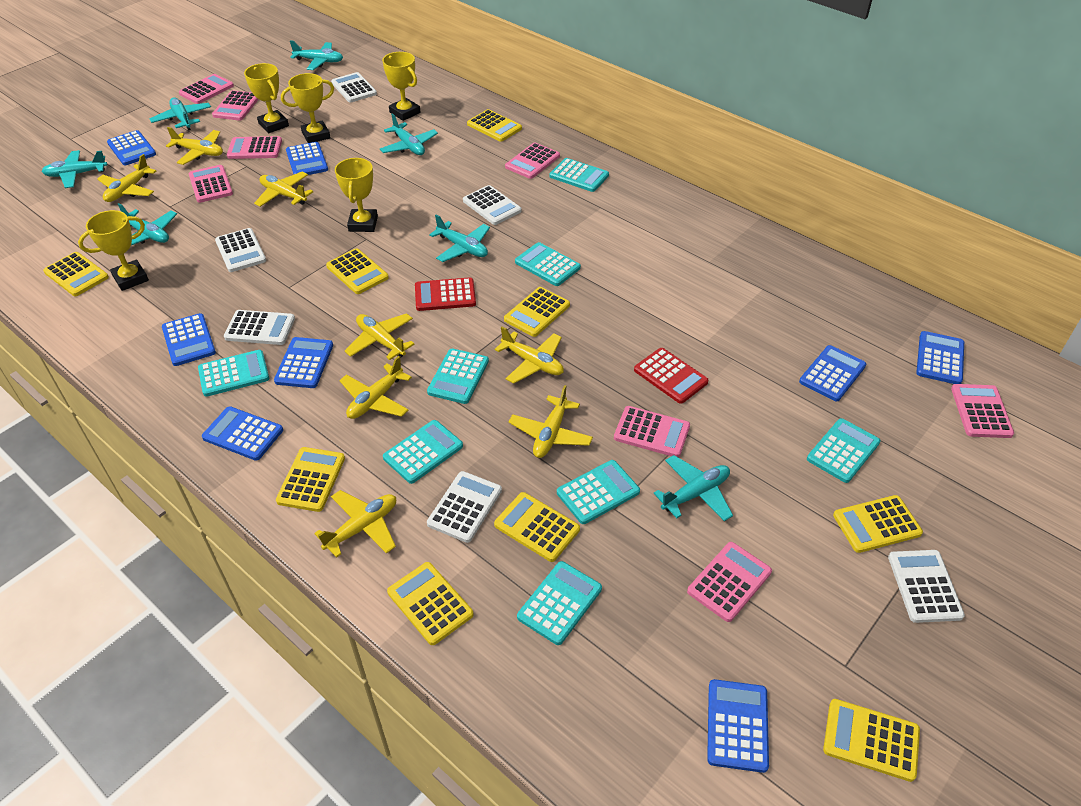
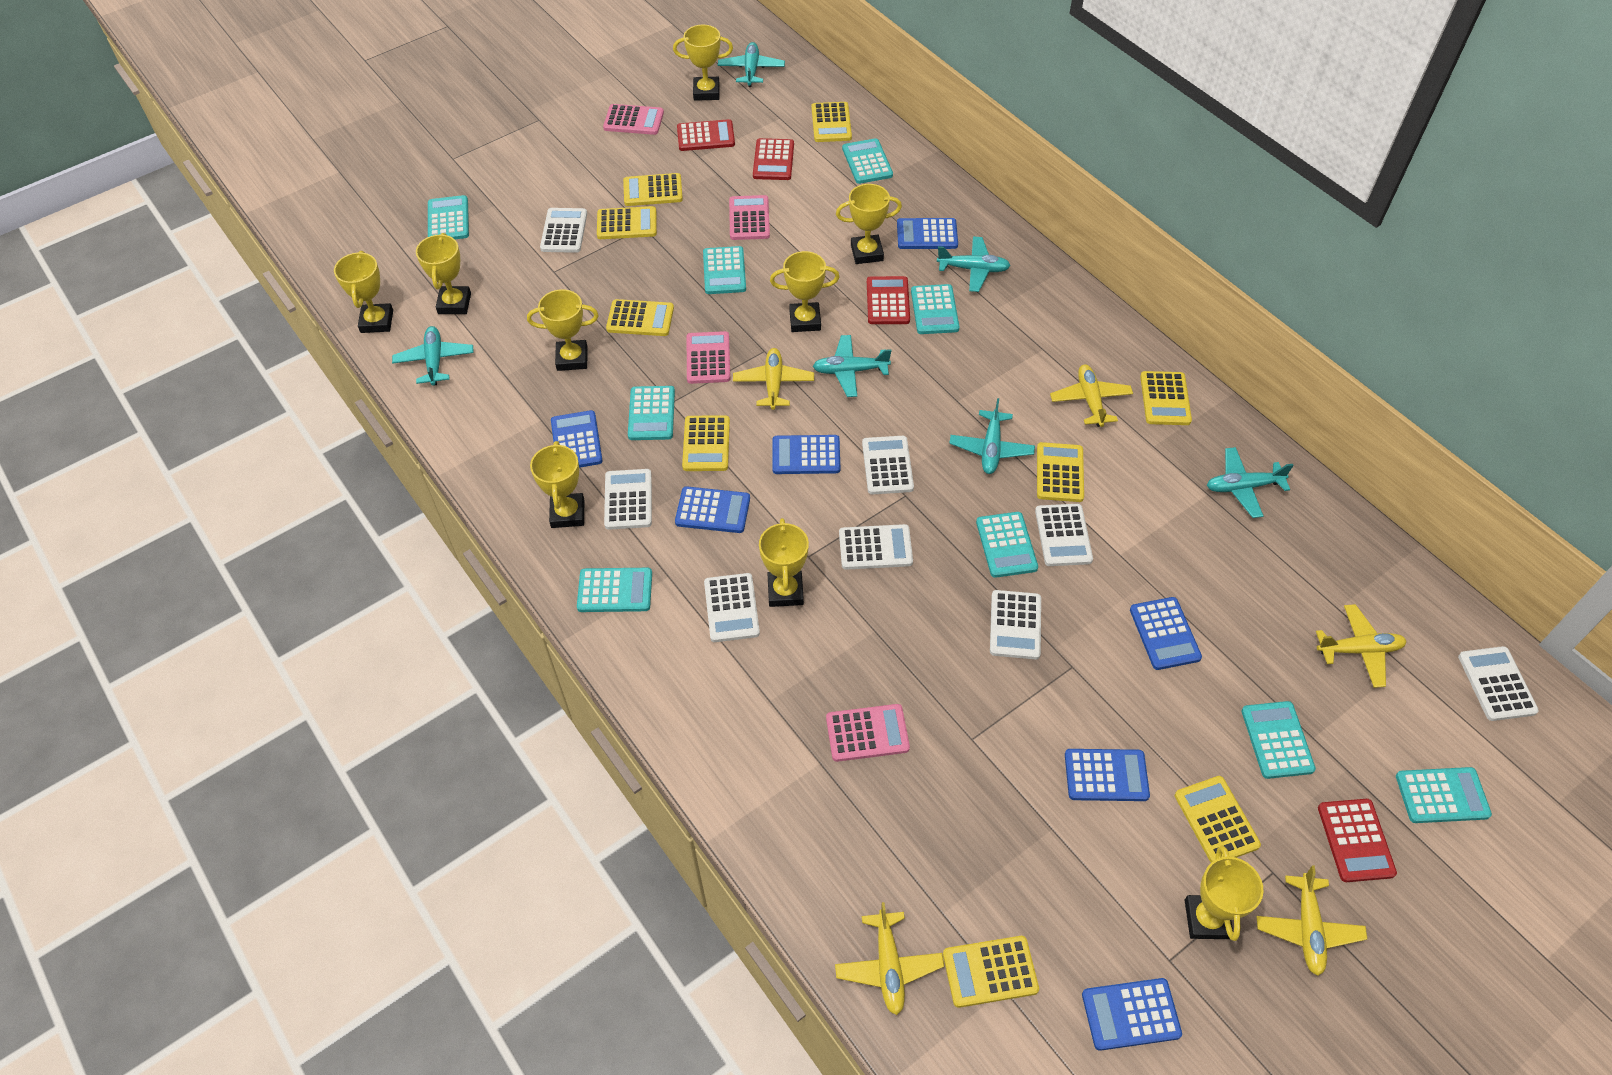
blue calculator: 8 -> 7
pink calculator: 8 -> 4
red calculator: 2 -> 4
turquoise calculator: 8 -> 9
turquoise plane: 7 -> 6
white calculator: 6 -> 8
yellow plane: 8 -> 5
yellow trophy: 5 -> 9

